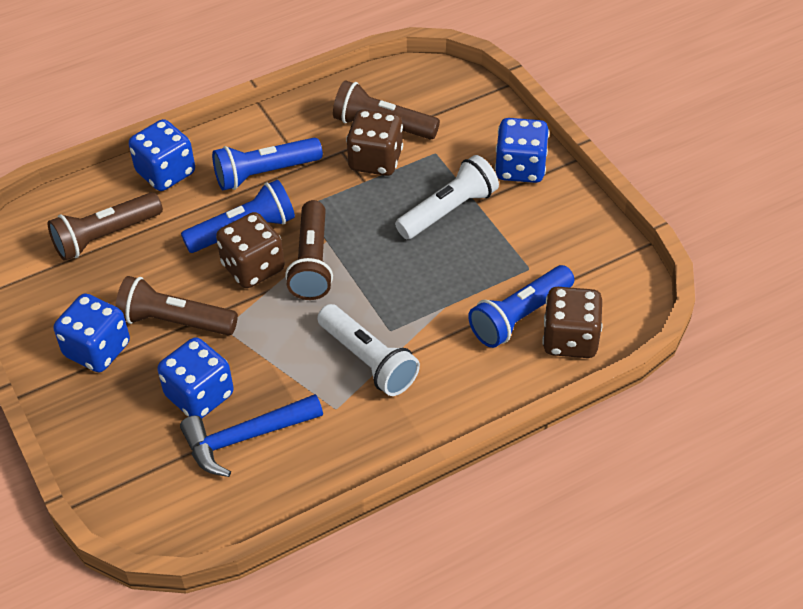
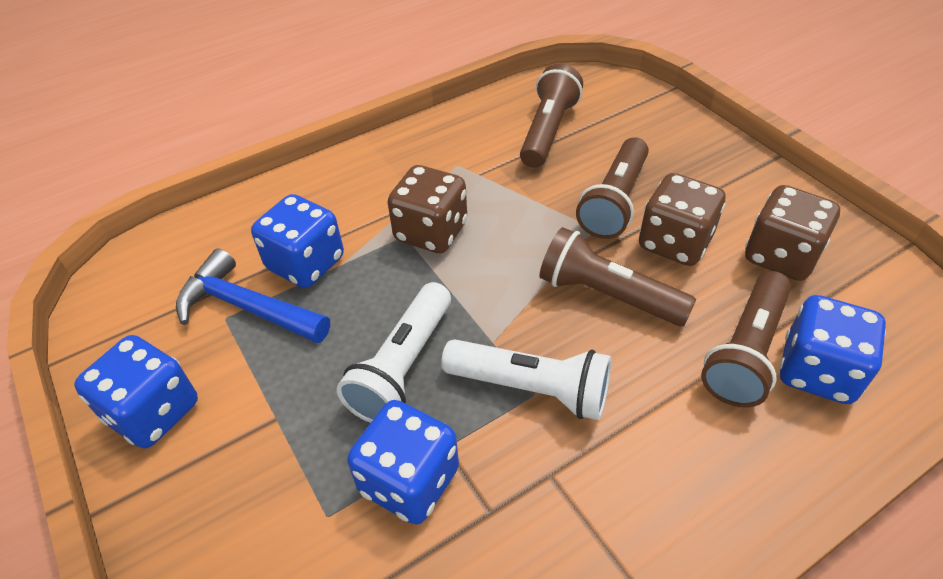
blue flashlight: 3 -> 0

